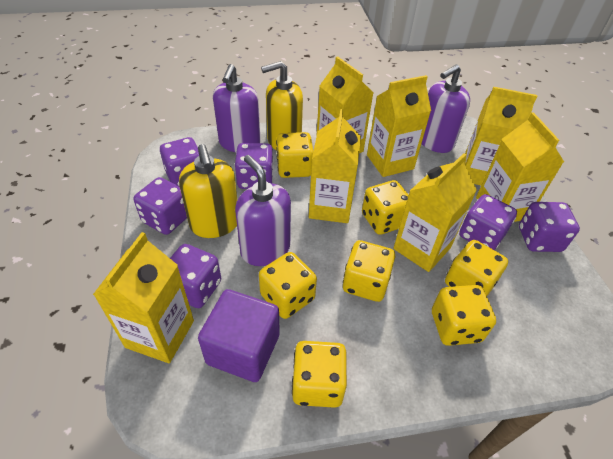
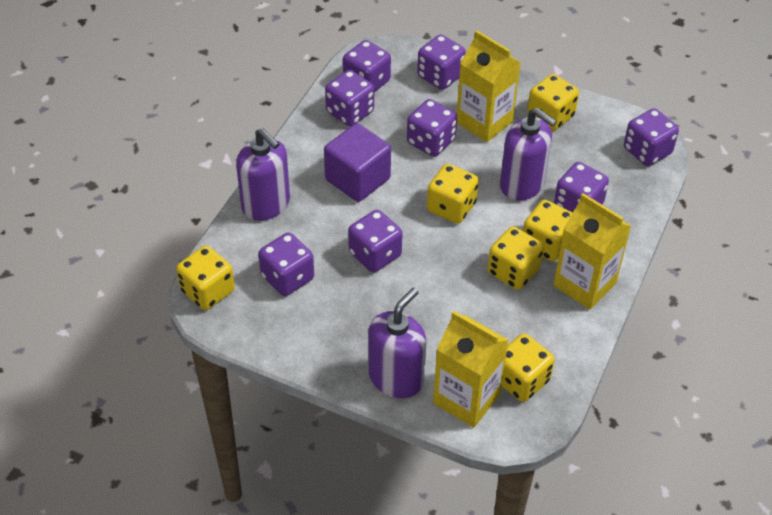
purple dice: 6 -> 8
yellow carton: 7 -> 3
yellow dice: 7 -> 6
yellow soap dispenser: 2 -> 0

